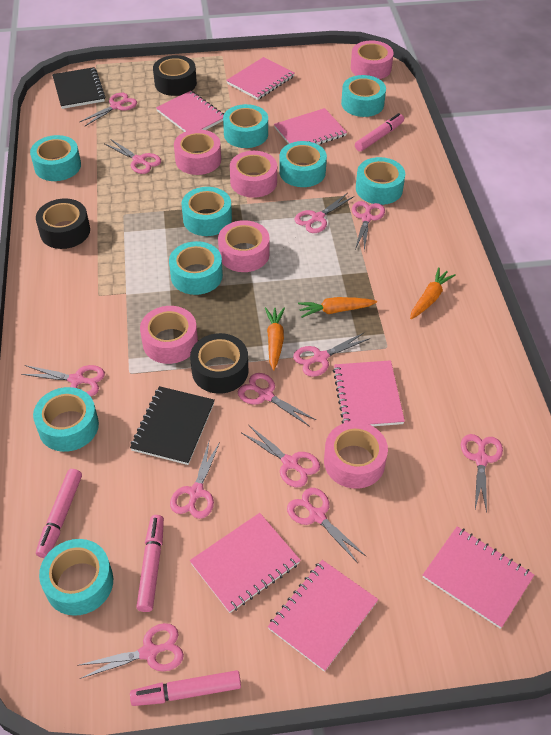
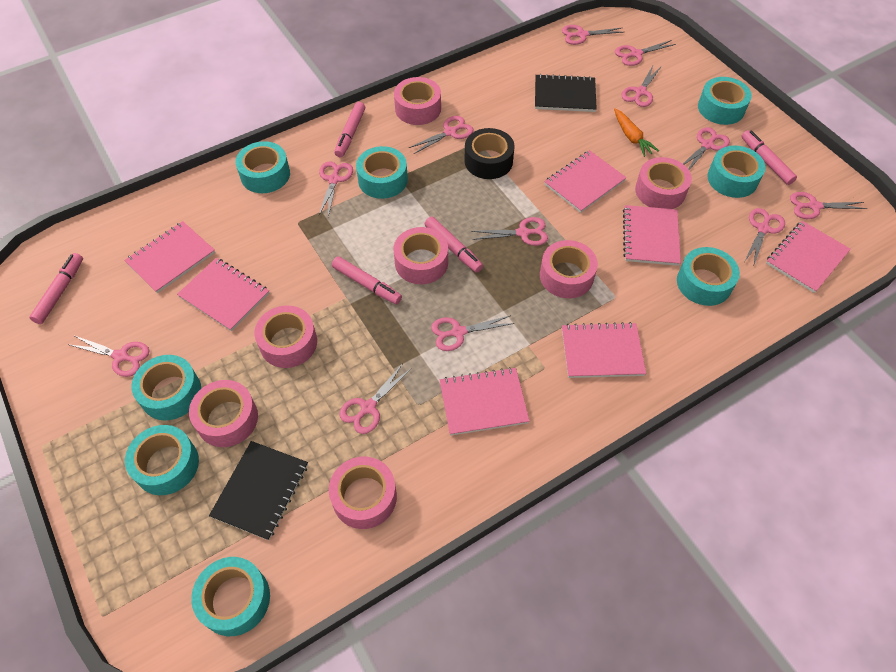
black tape: 3 -> 1
orange carrot: 3 -> 1
pink marker: 4 -> 5
pink tape: 6 -> 7
turquoise tape: 9 -> 8

